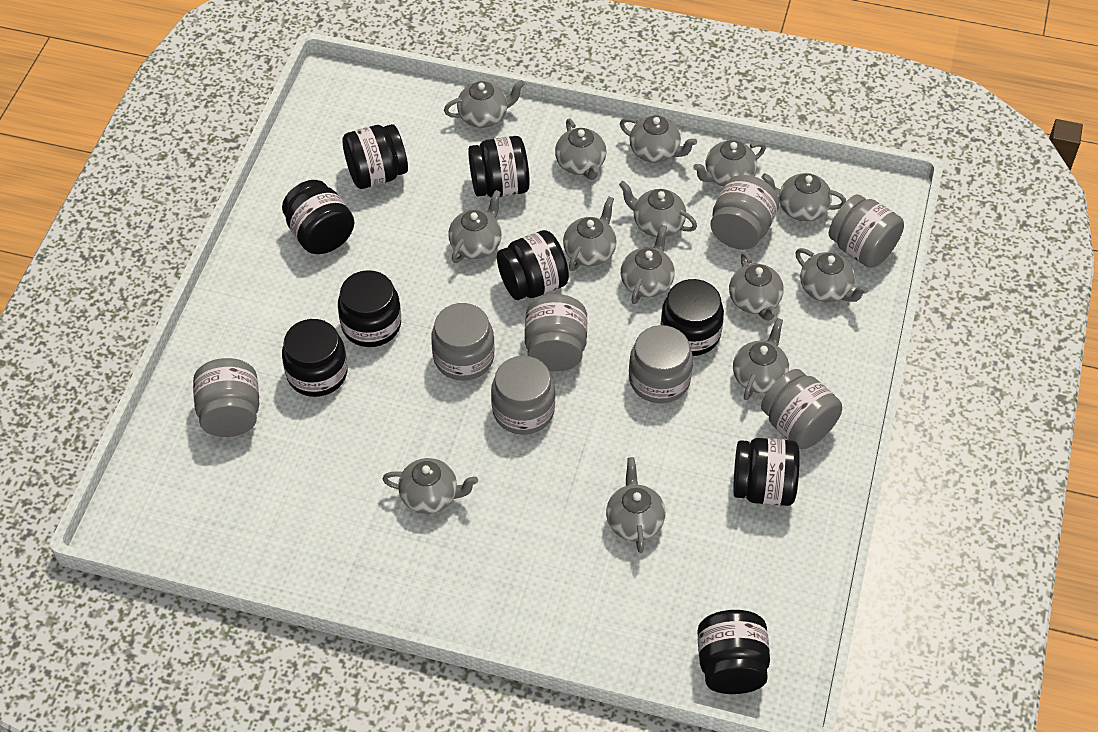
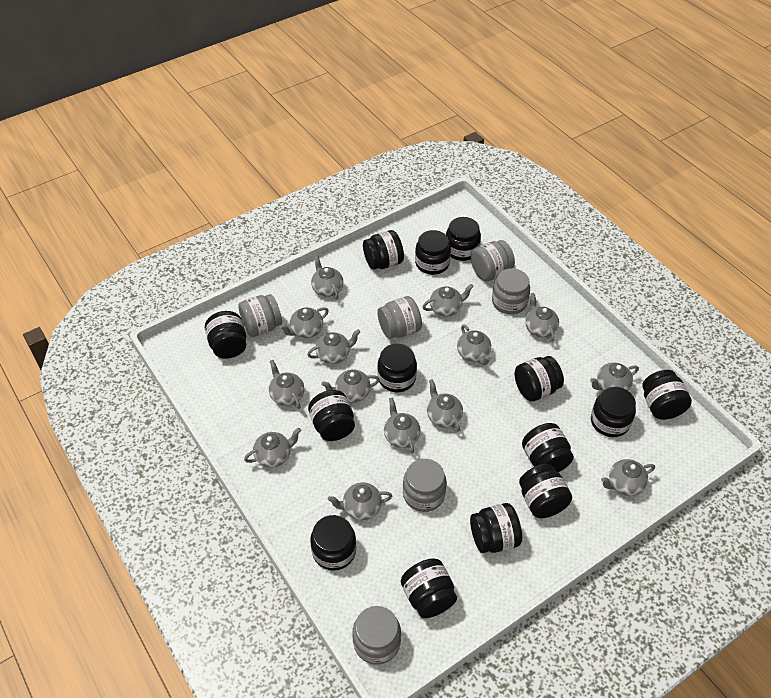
black jar: 9 -> 14
grey jar: 8 -> 6

